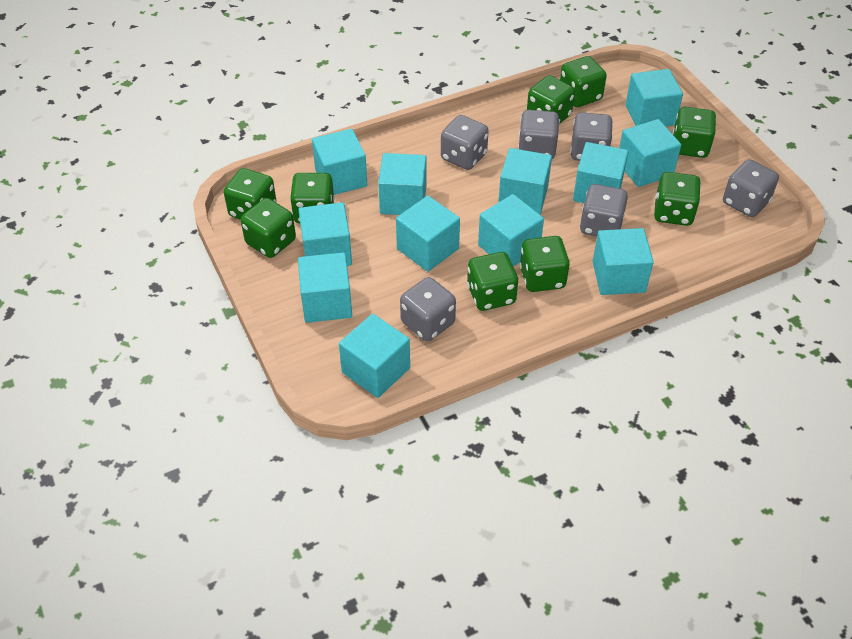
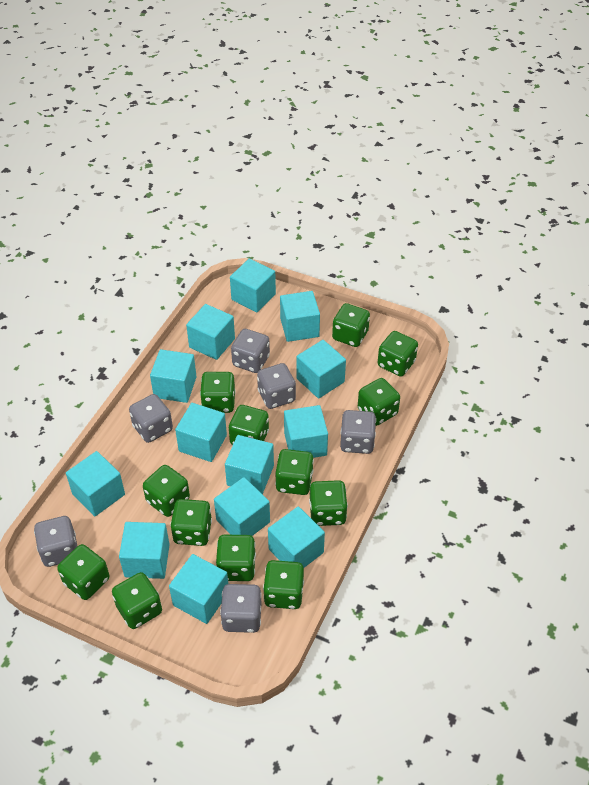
green dice: 9 -> 13
turquoise cube: 12 -> 13

